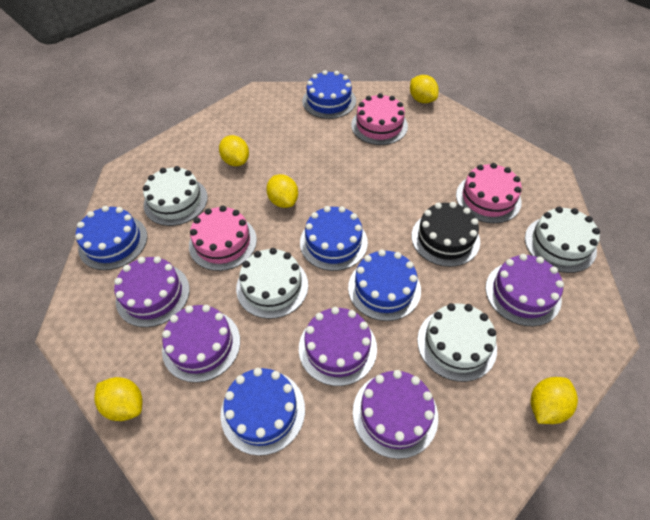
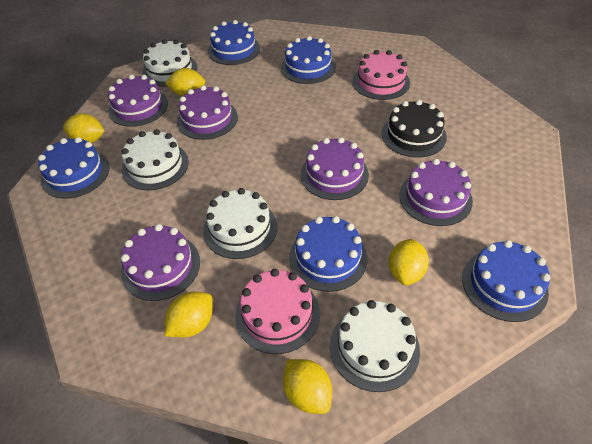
pink cake: 3 -> 2

